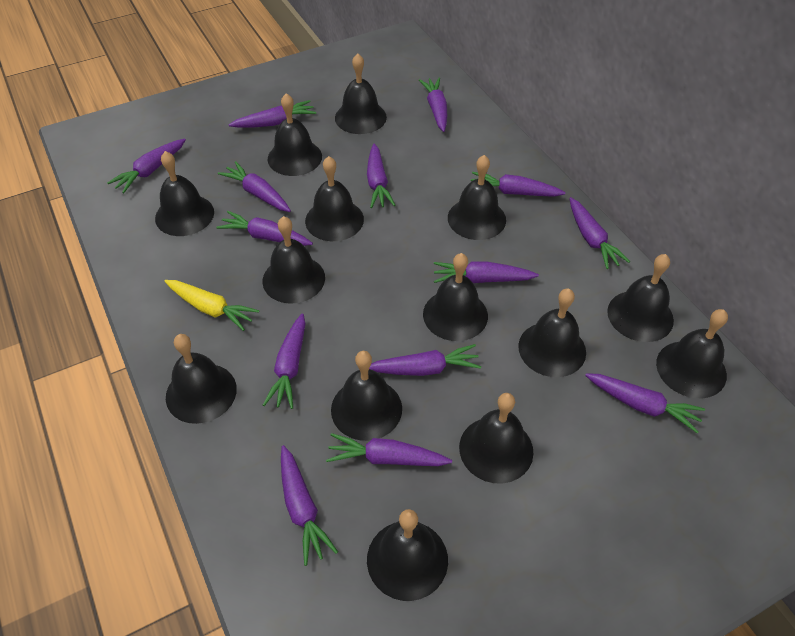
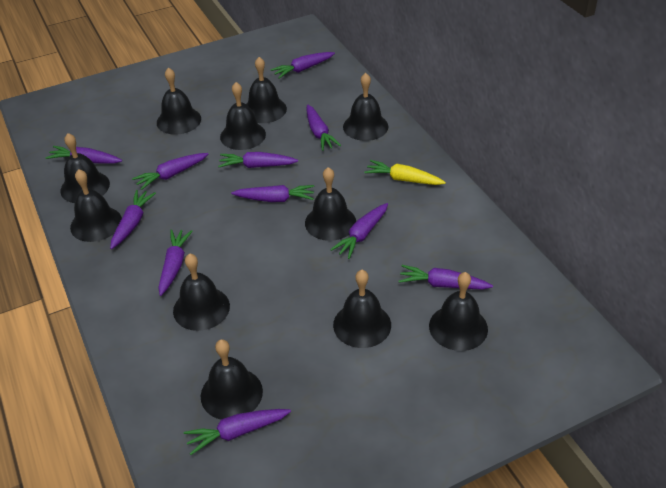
black bell: 14 -> 11
purple carrot: 14 -> 11

